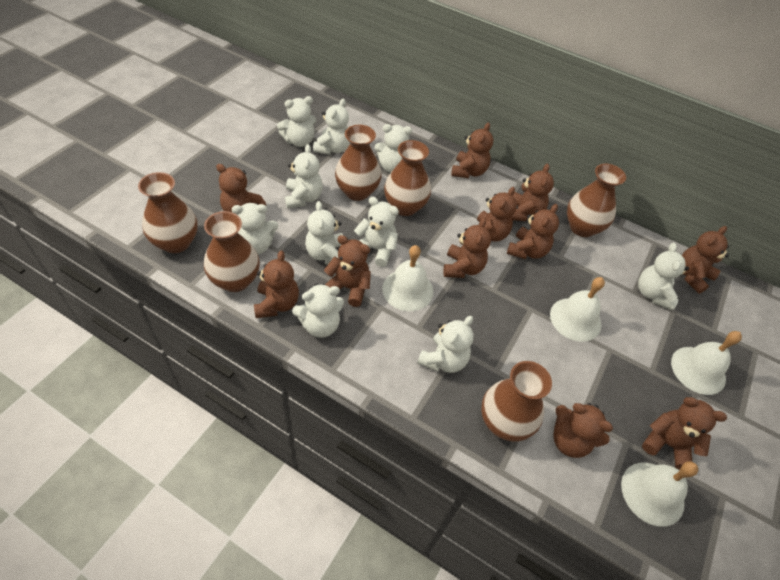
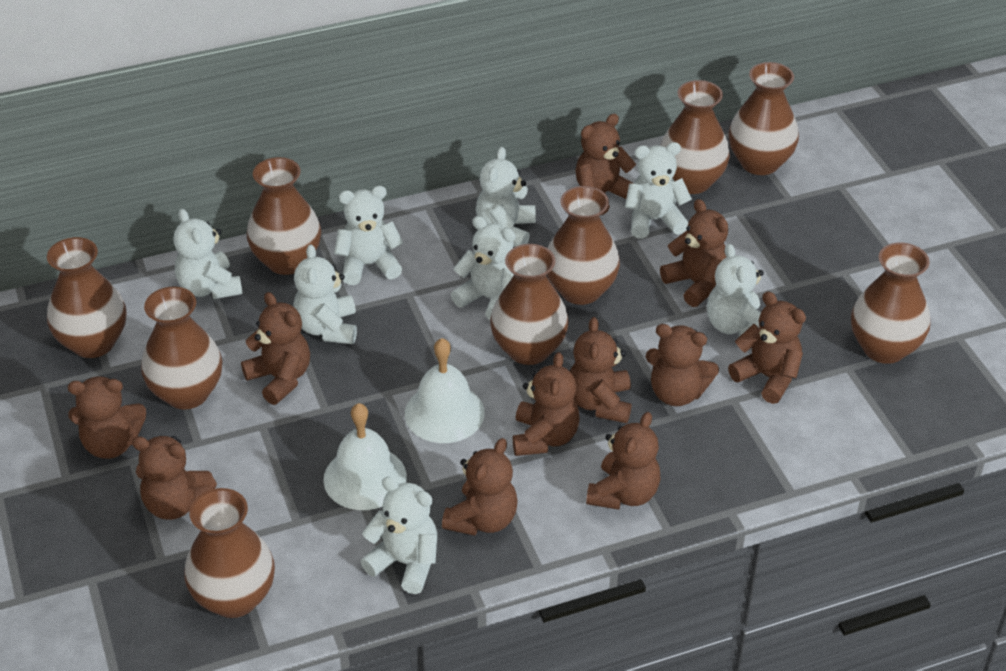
brown vase: 6 -> 9
white bell: 4 -> 2
white teddy bear: 10 -> 8

